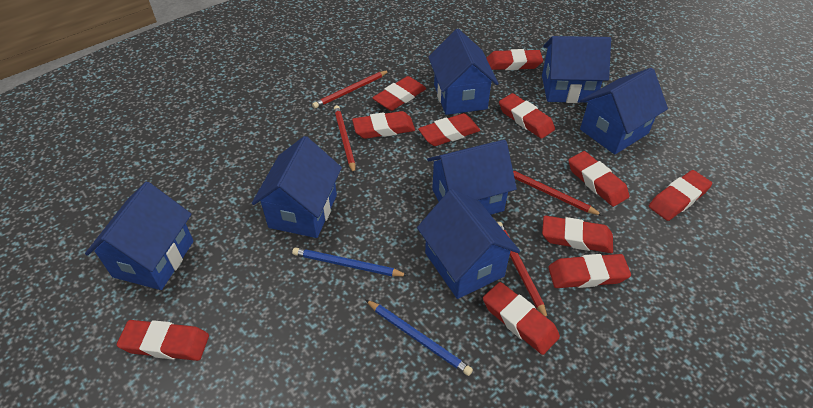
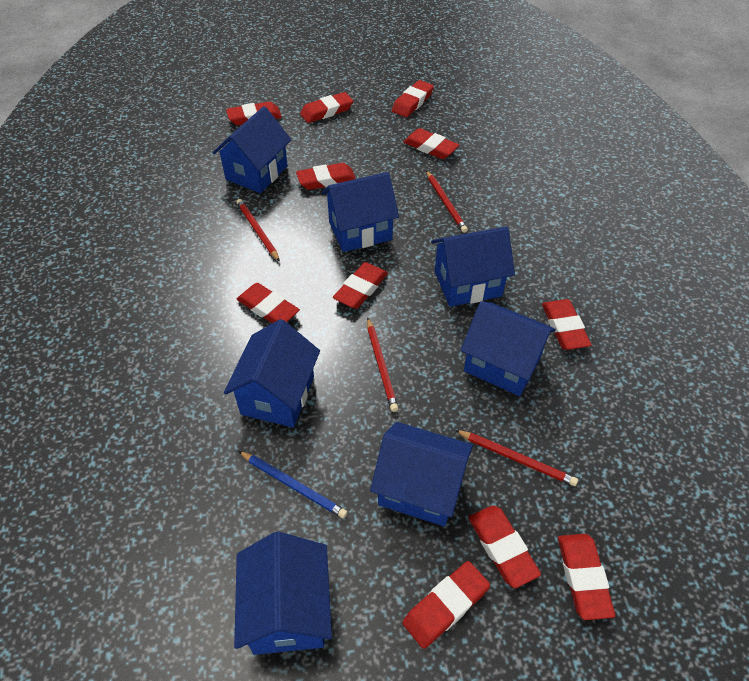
blue pencil: 2 -> 1

